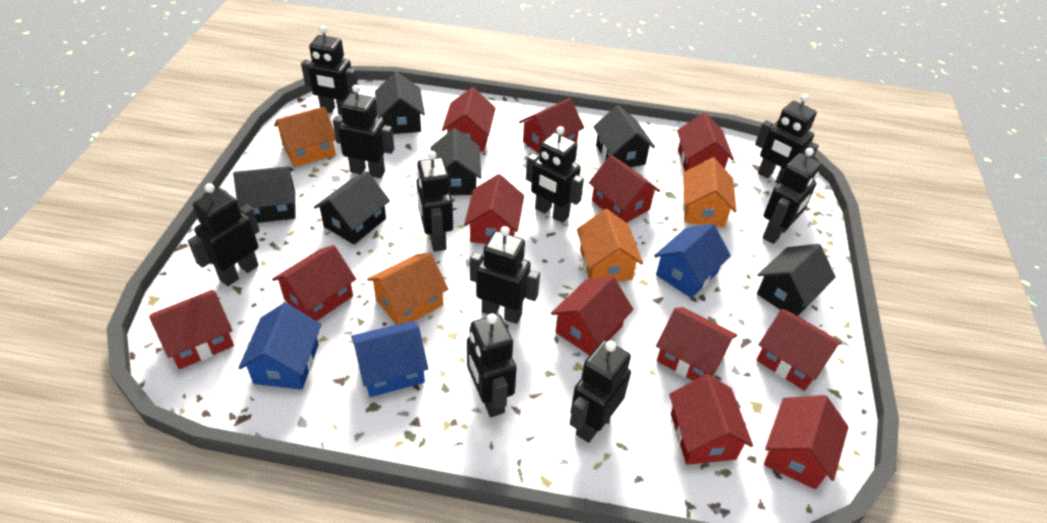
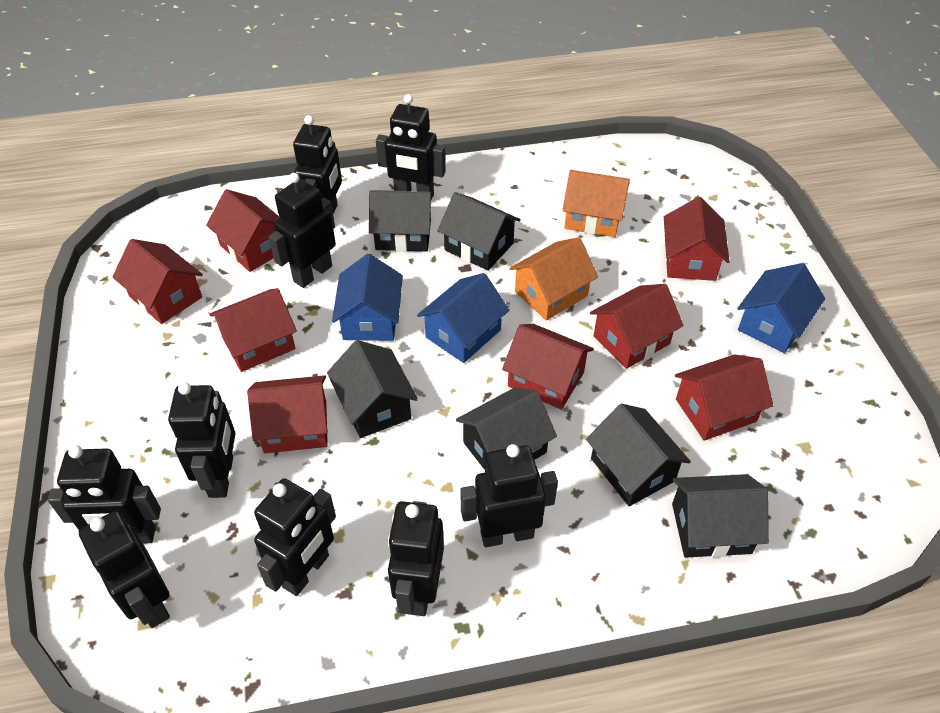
black robot: 10 -> 9
orange house: 4 -> 2
red house: 12 -> 8

